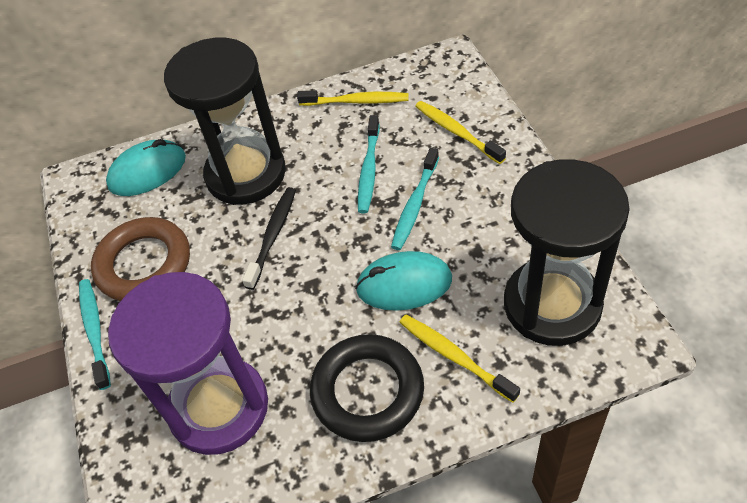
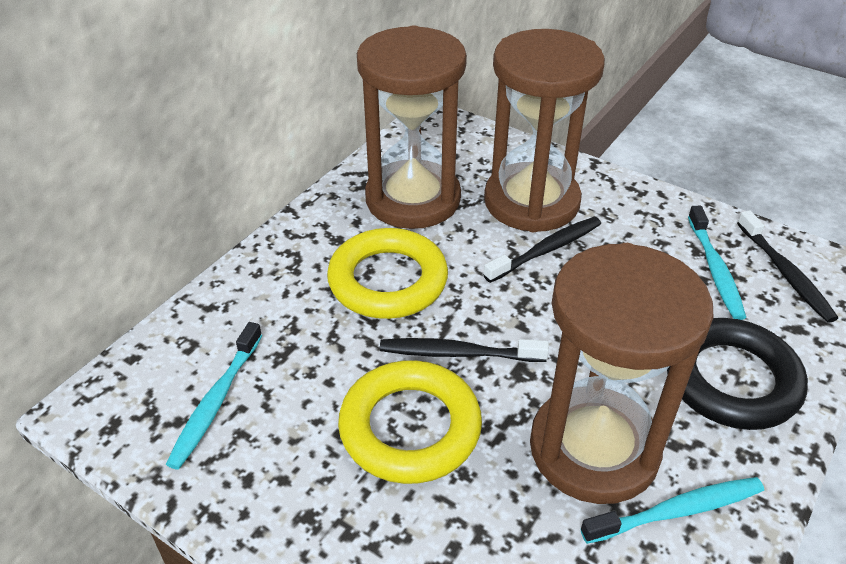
black hourglass: 2 -> 0
black toothbrush: 1 -> 3
brown hourglass: 0 -> 3
brown ring: 1 -> 0
purple hourglass: 1 -> 0
turquoise mouse: 2 -> 0
yellow ring: 0 -> 2
yellow toothbrush: 3 -> 0

